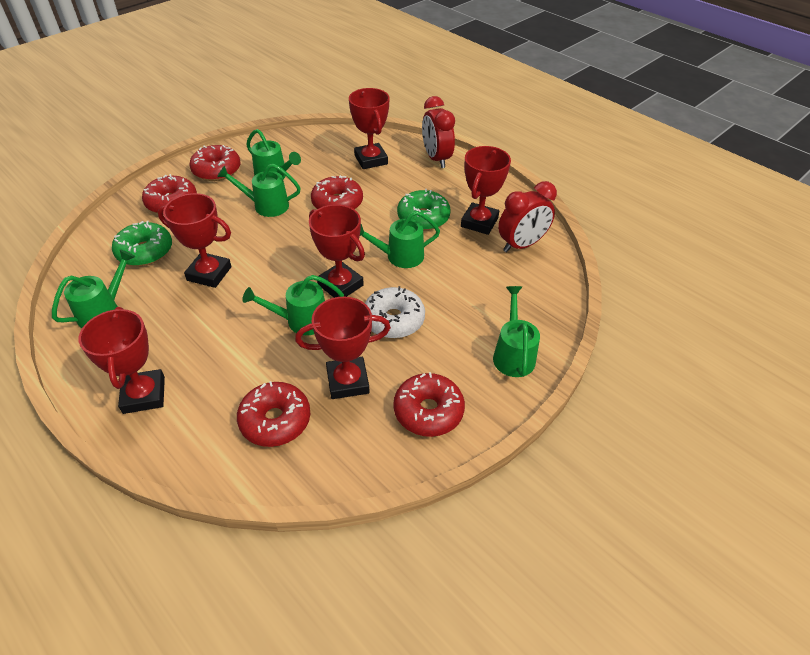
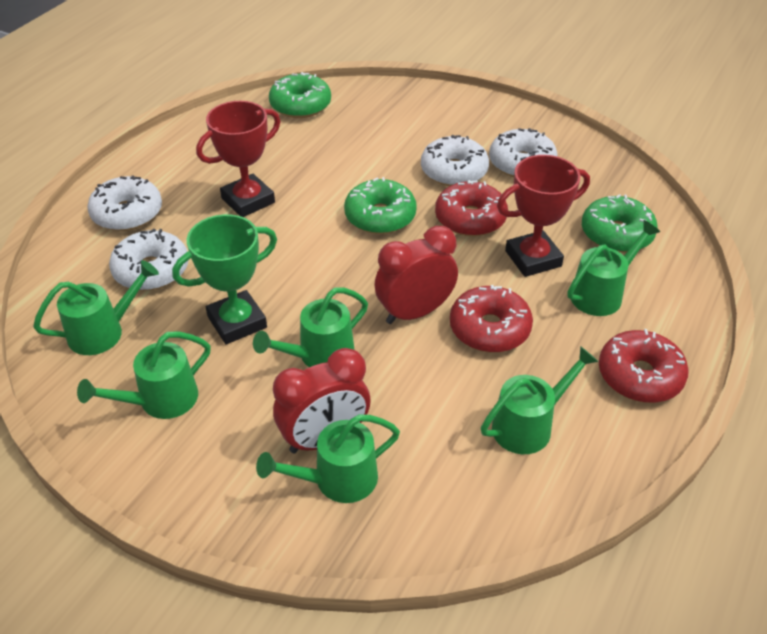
green donut: 2 -> 3
green trophy: 0 -> 1
red donut: 5 -> 3
red trophy: 6 -> 2
white donut: 1 -> 4

